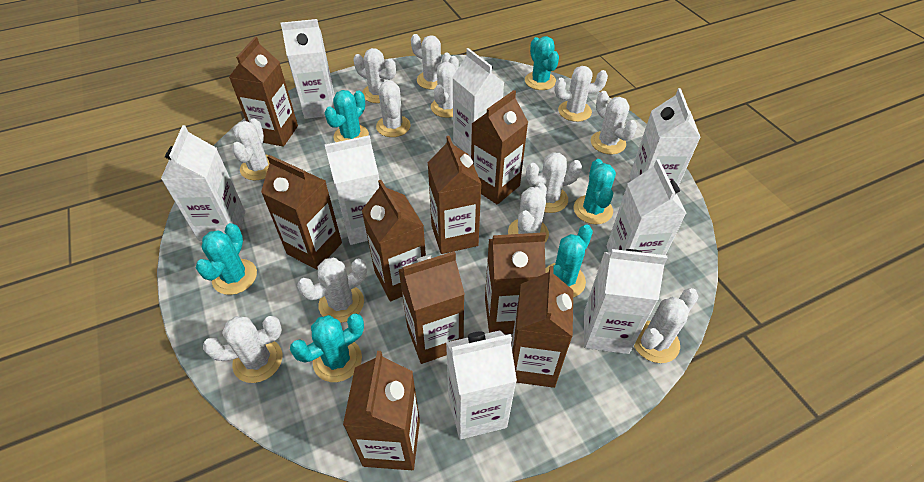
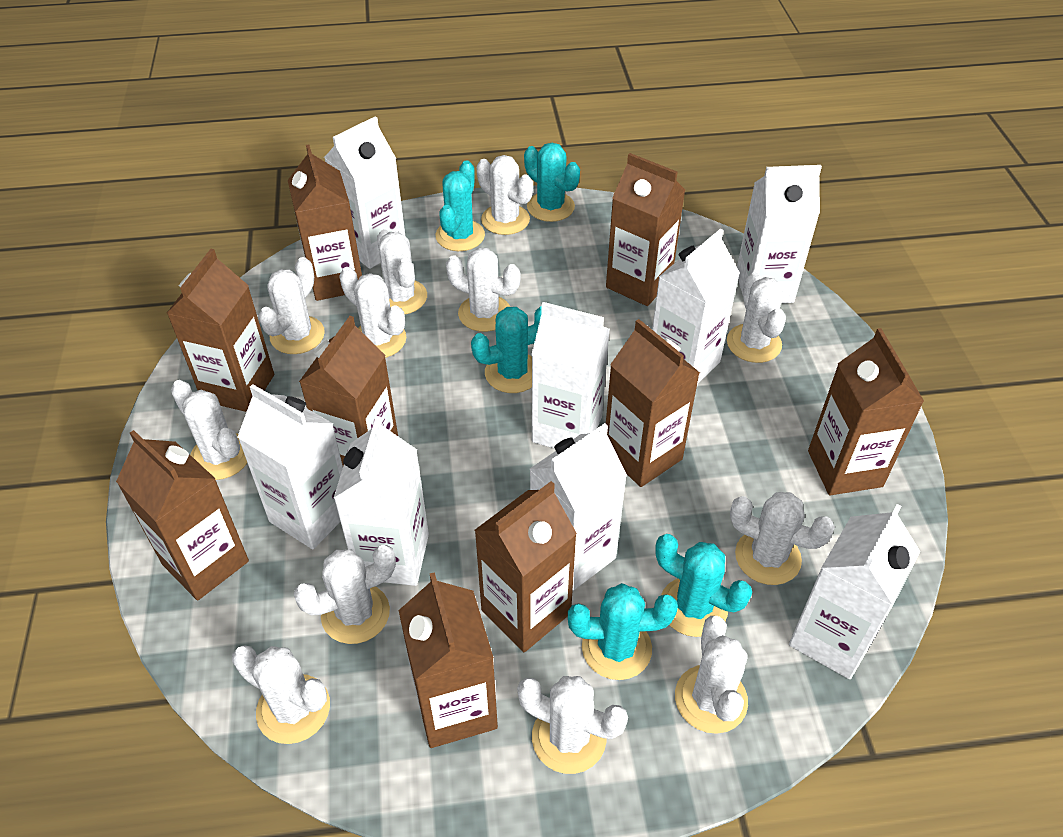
turquoise cactus: 6 -> 5

